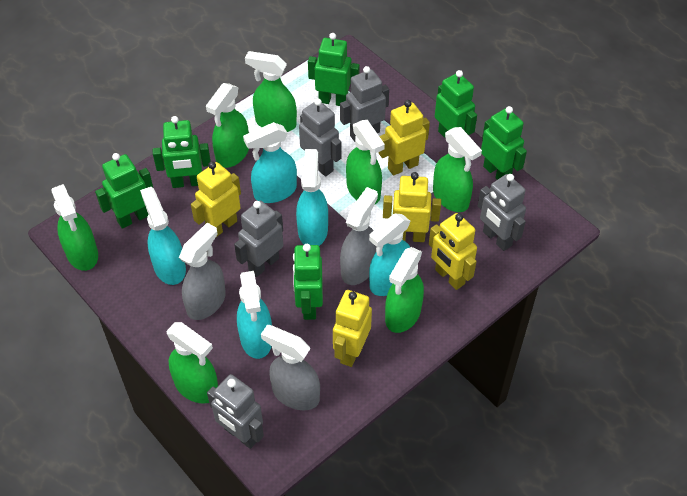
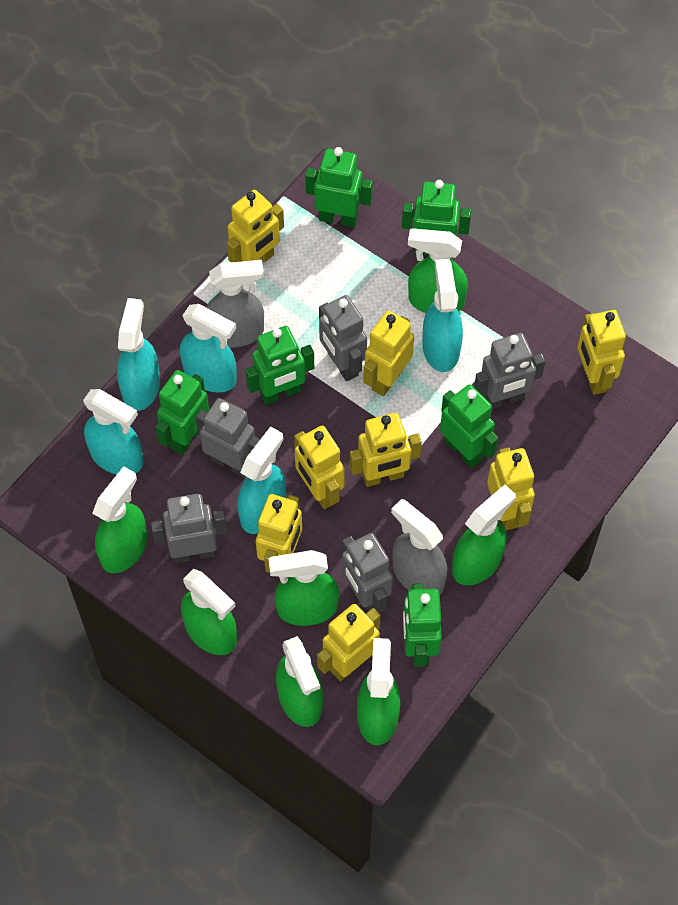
grey spray bottle: 3 -> 2
yellow robot: 5 -> 8

